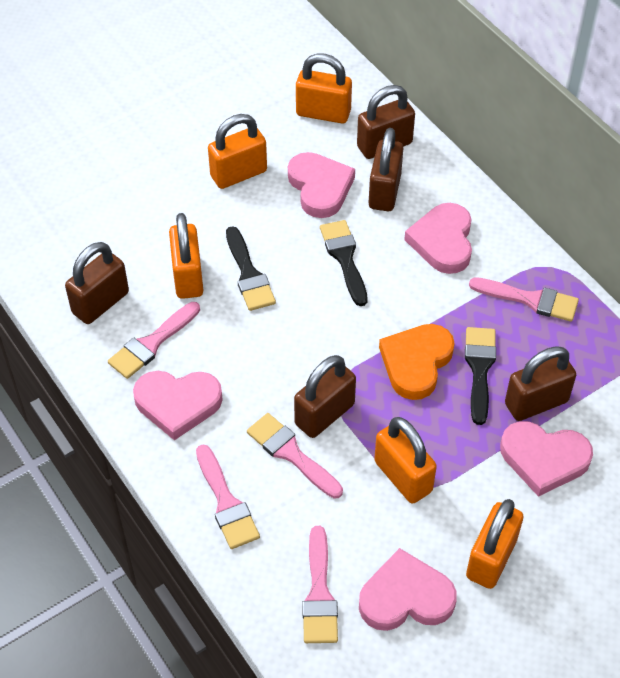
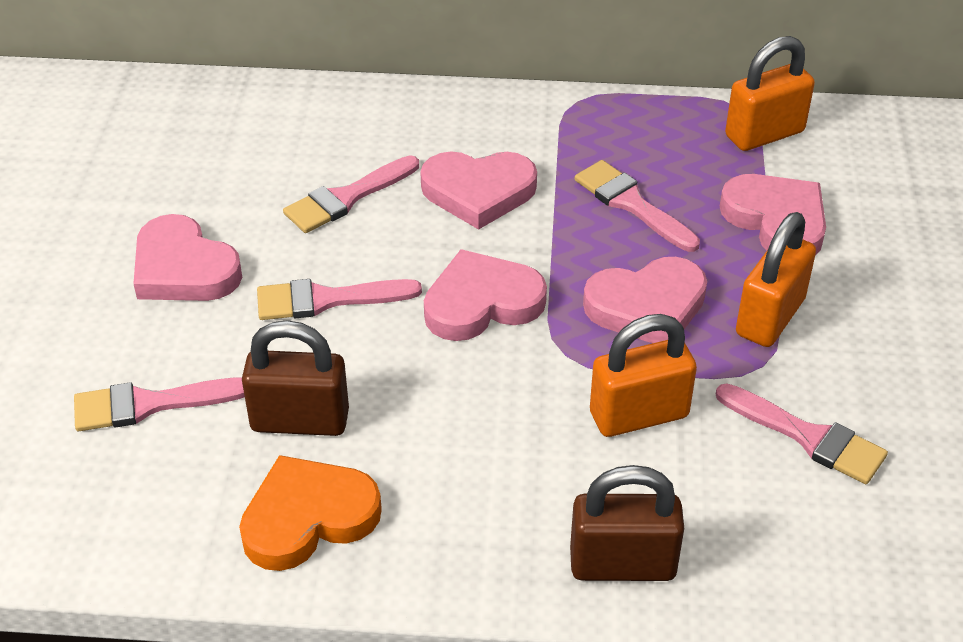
black brush: 3 -> 0
brown padlock: 5 -> 2
orange padlock: 5 -> 3

